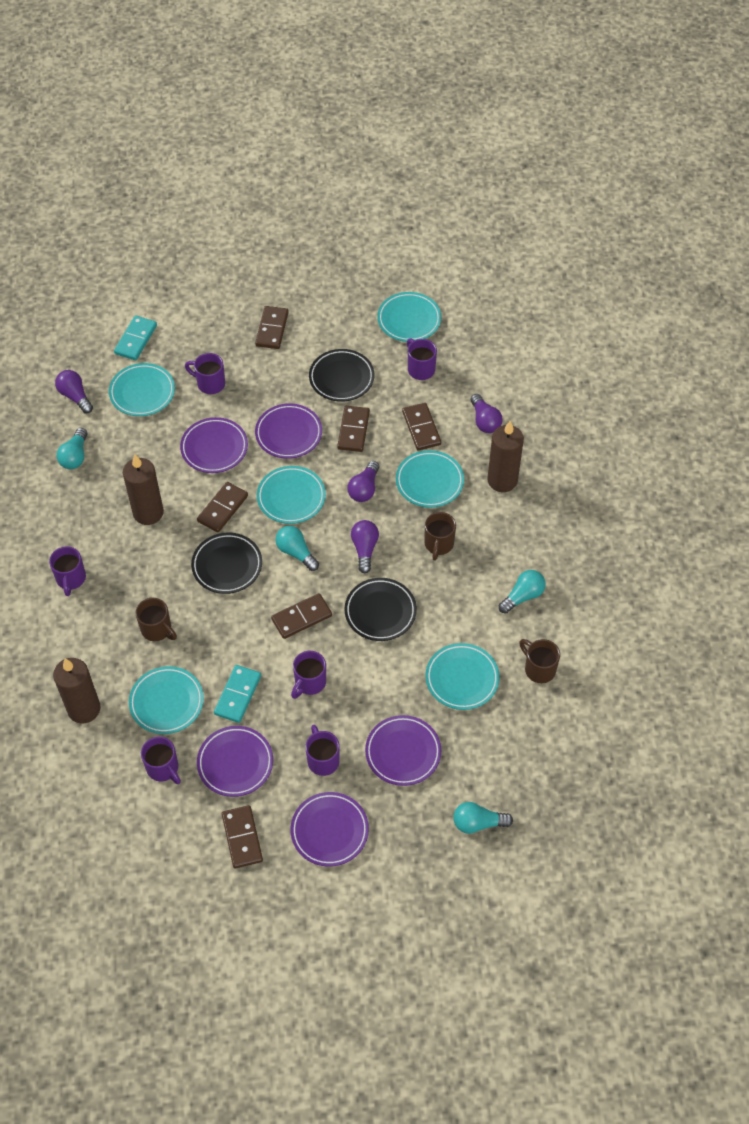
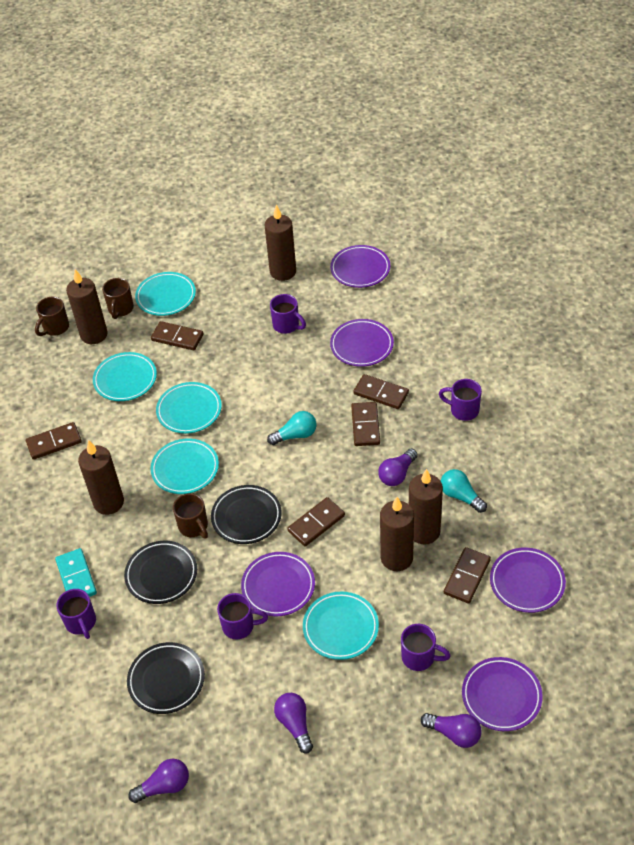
brown candle: 3 -> 5
purple mug: 6 -> 5
turquoise domino: 2 -> 1
turquoise light bulb: 4 -> 2
turquoise plate: 6 -> 5

